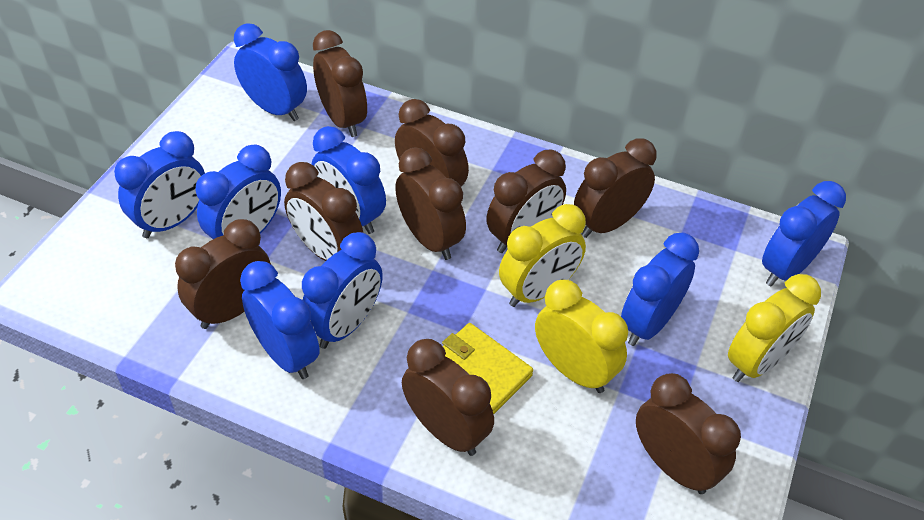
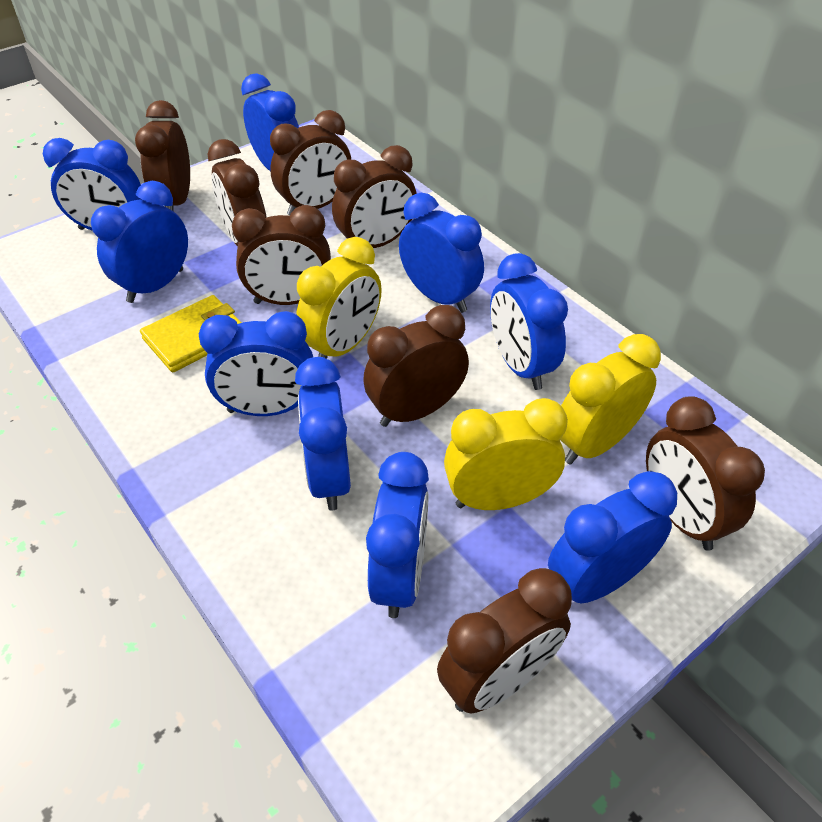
blue clock: 8 -> 9
brown clock: 9 -> 8

